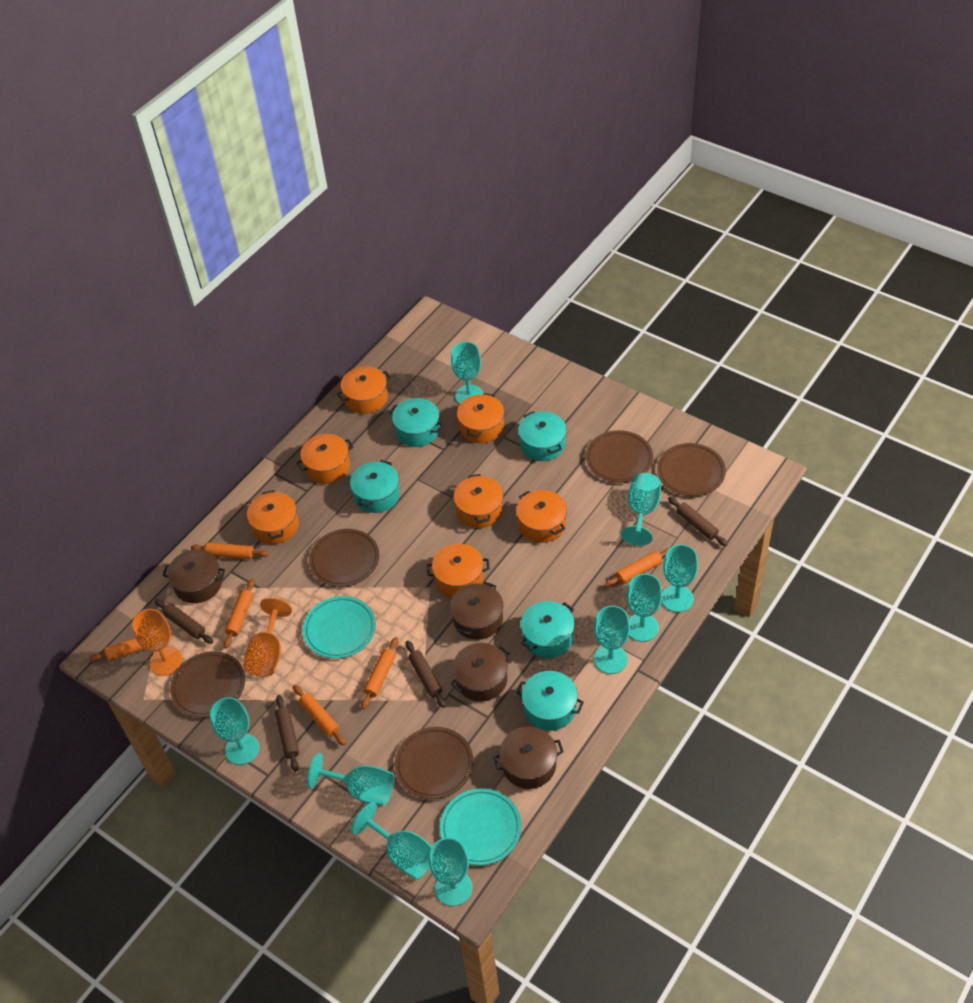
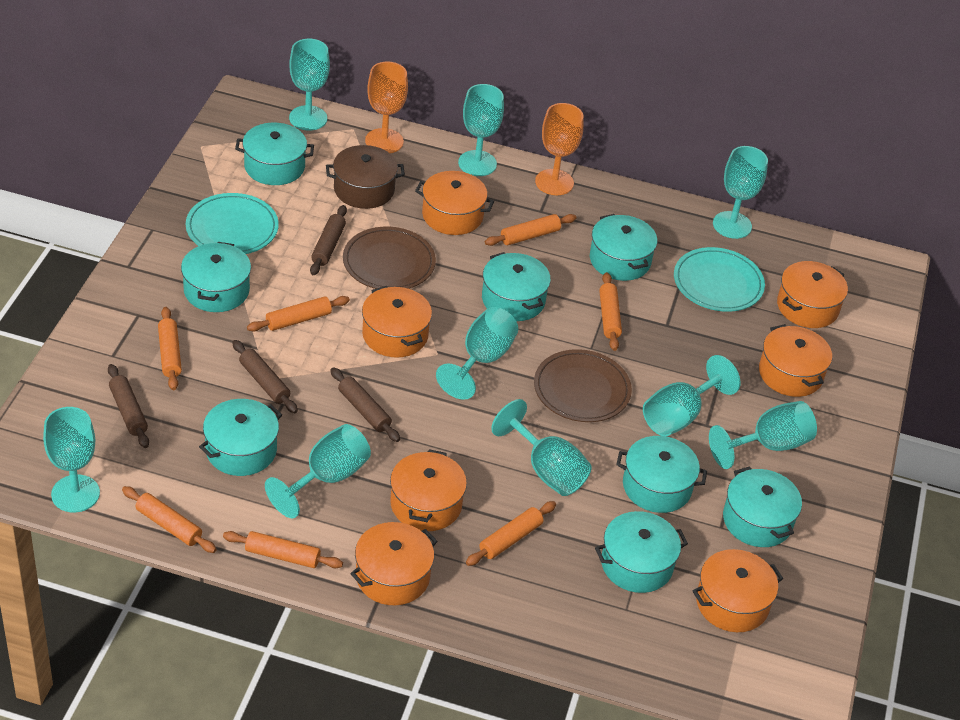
brown plate: 5 -> 2
brown pot: 4 -> 1
orange rolling pin: 6 -> 7
turquoise pot: 5 -> 8

